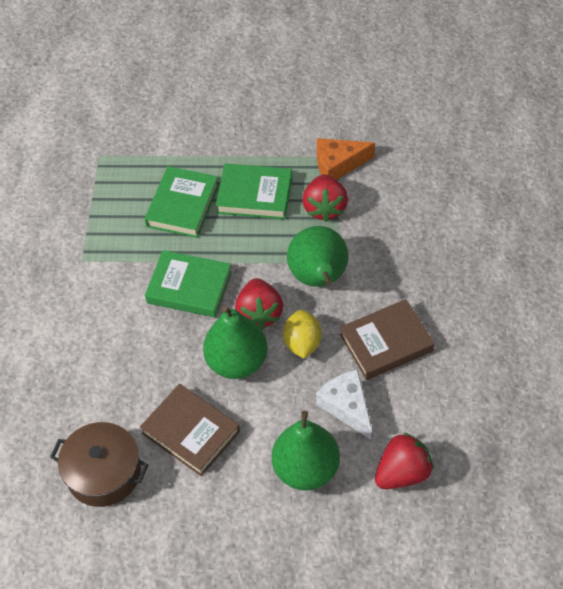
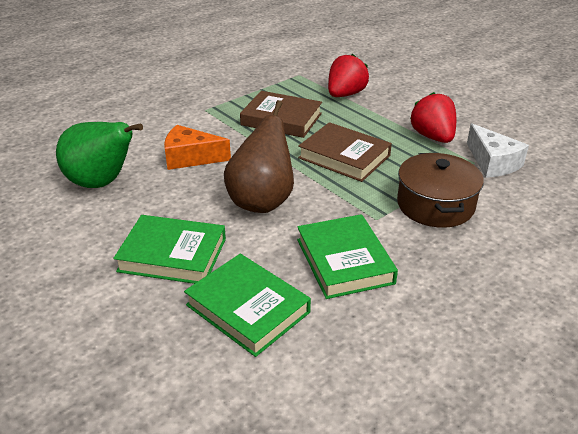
brown pear: 0 -> 1
green pear: 3 -> 1
red strawberry: 3 -> 2
yellow lemon: 1 -> 0

